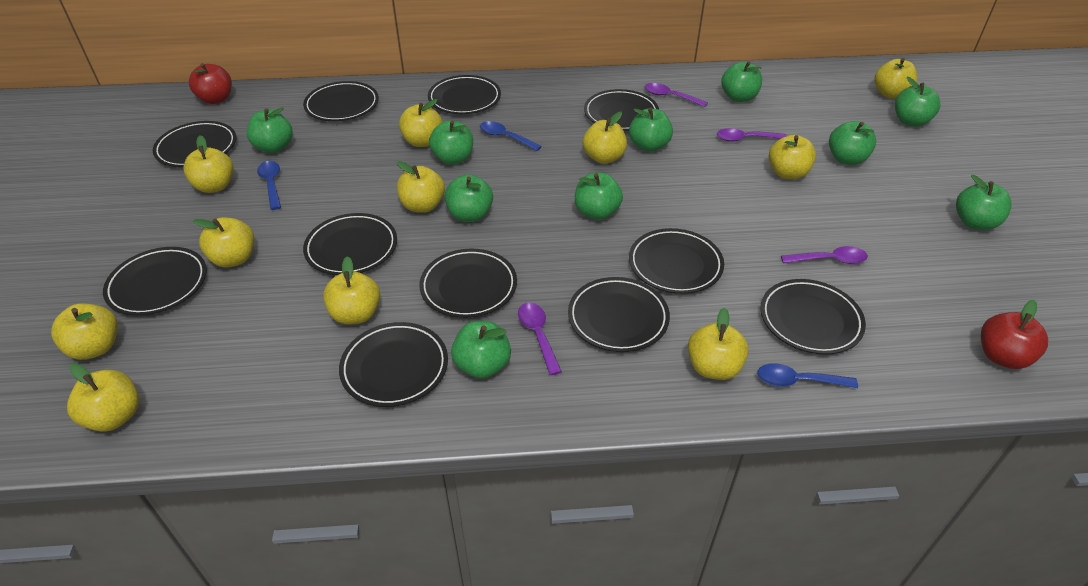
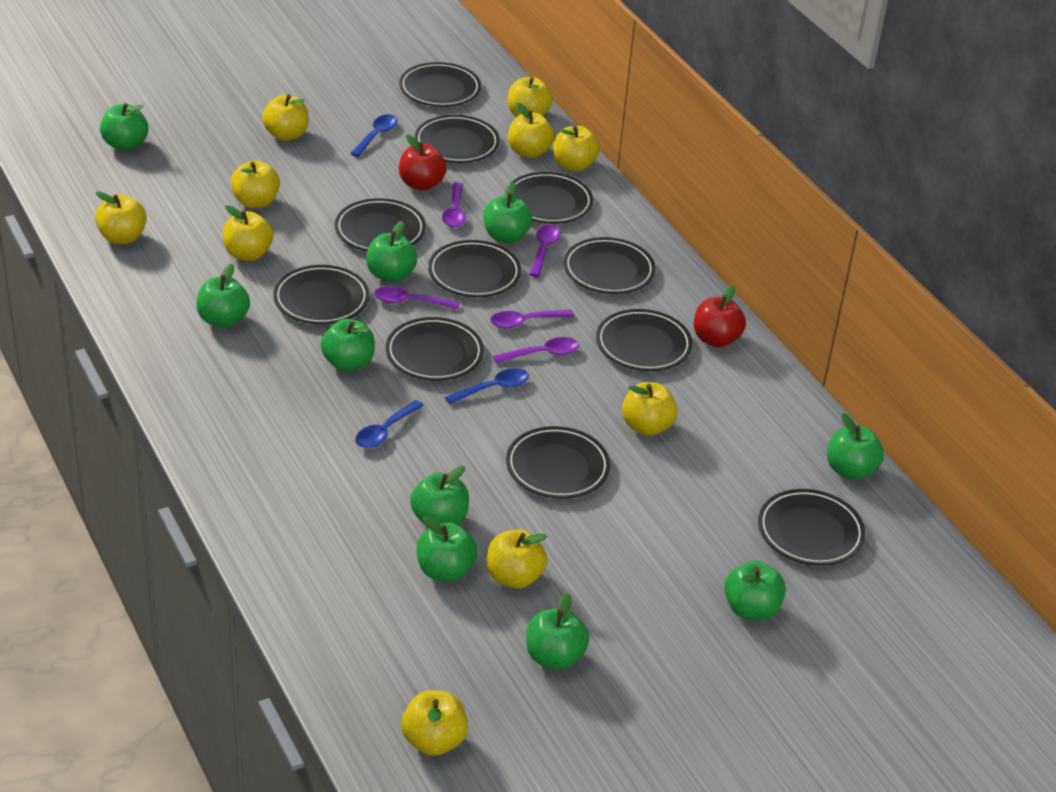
purple spoon: 4 -> 5
yellow apple: 11 -> 10

